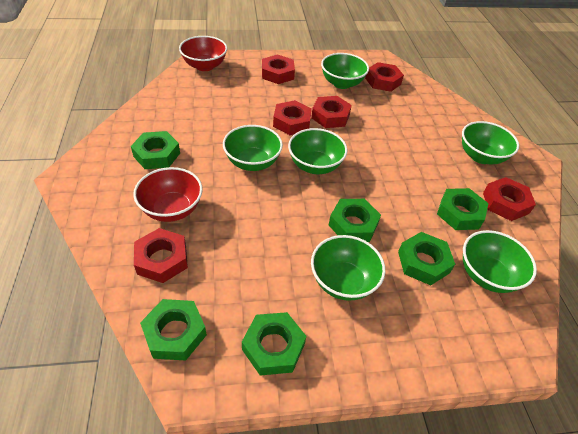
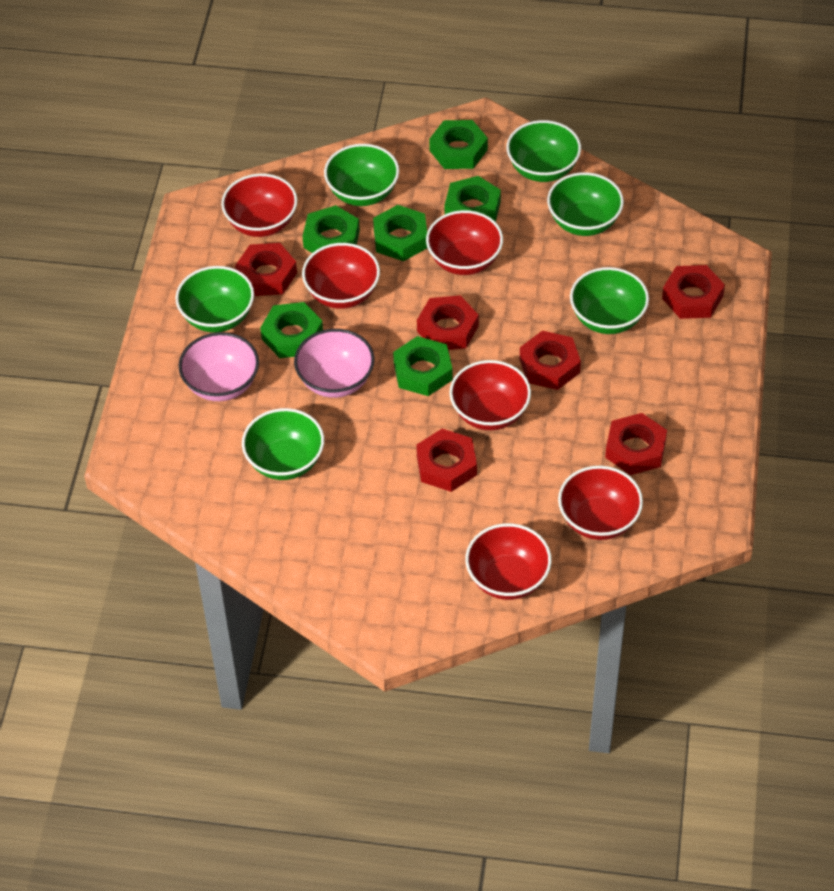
pink bowl: 0 -> 2
red bowl: 2 -> 6

